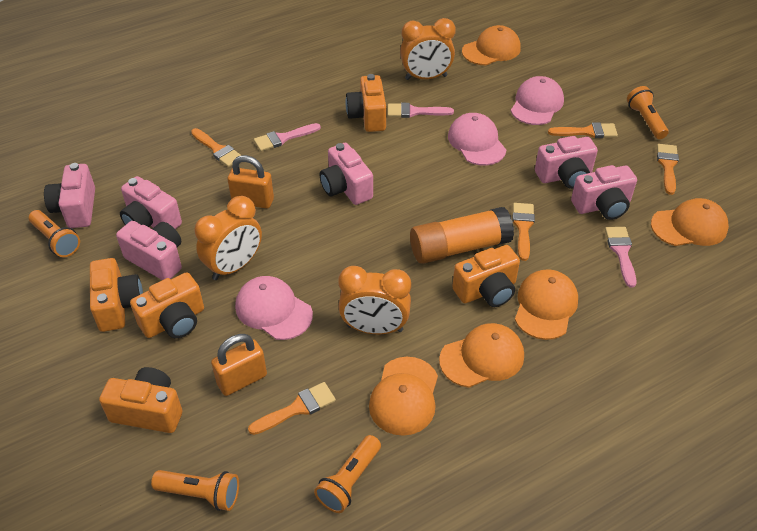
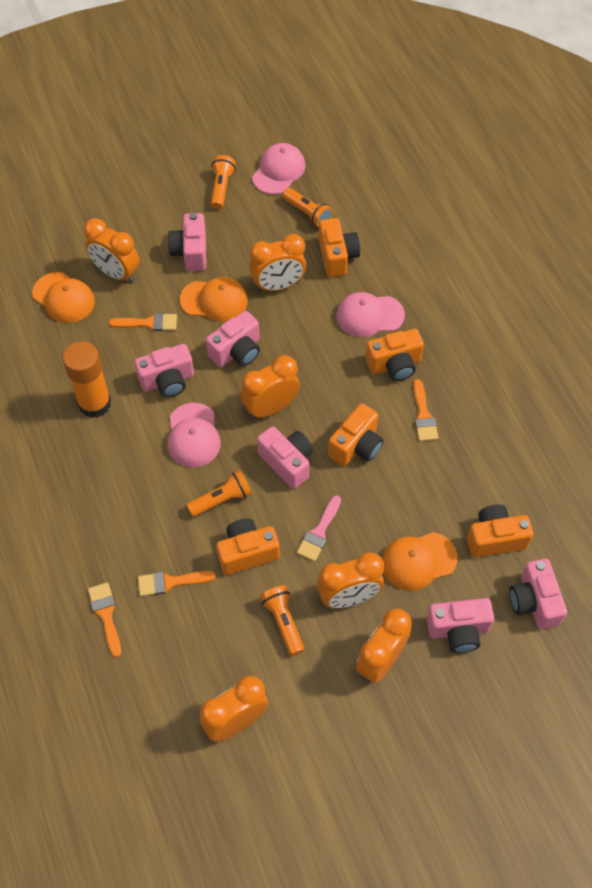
orange brush: 5 -> 4
orange cap: 5 -> 3
orange clock: 3 -> 6
orange padlock: 2 -> 0
pink brush: 3 -> 1

